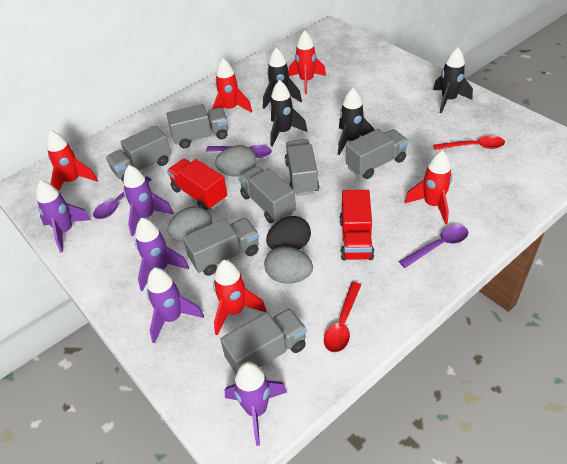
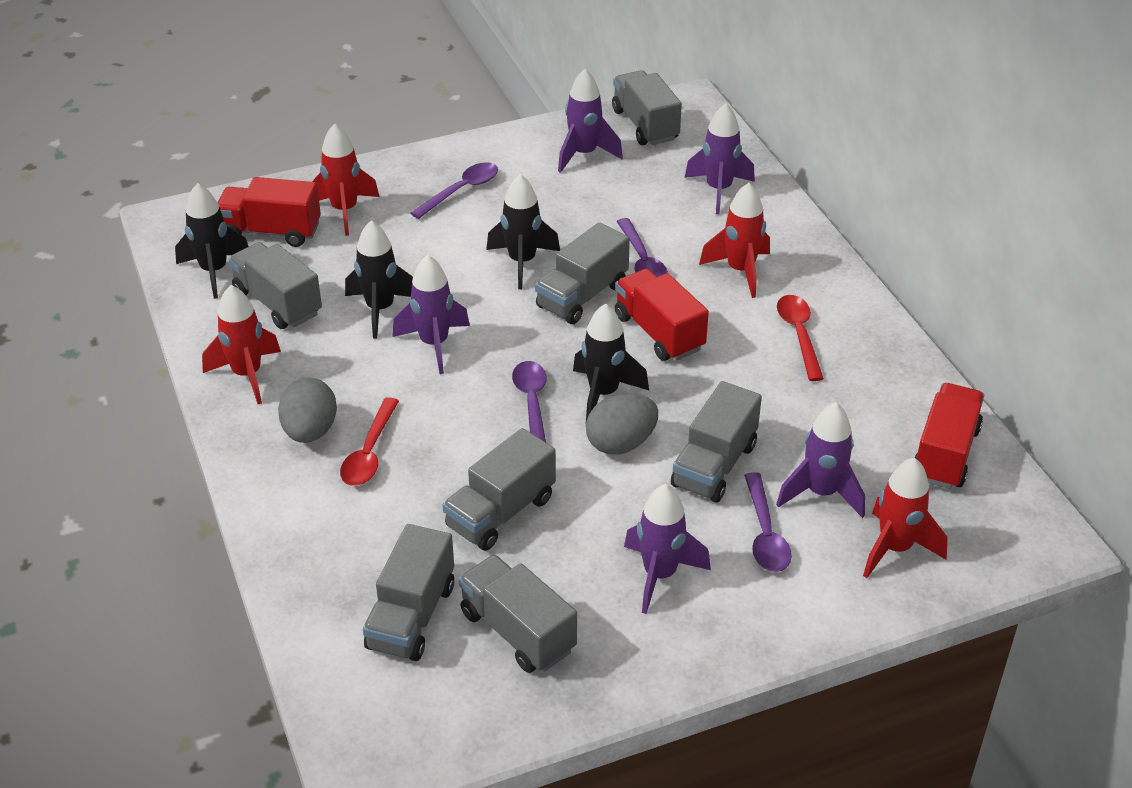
black egg: 1 -> 0
grey egg: 3 -> 2
purple spoon: 3 -> 4
red rocket: 5 -> 4
red truck: 2 -> 3

